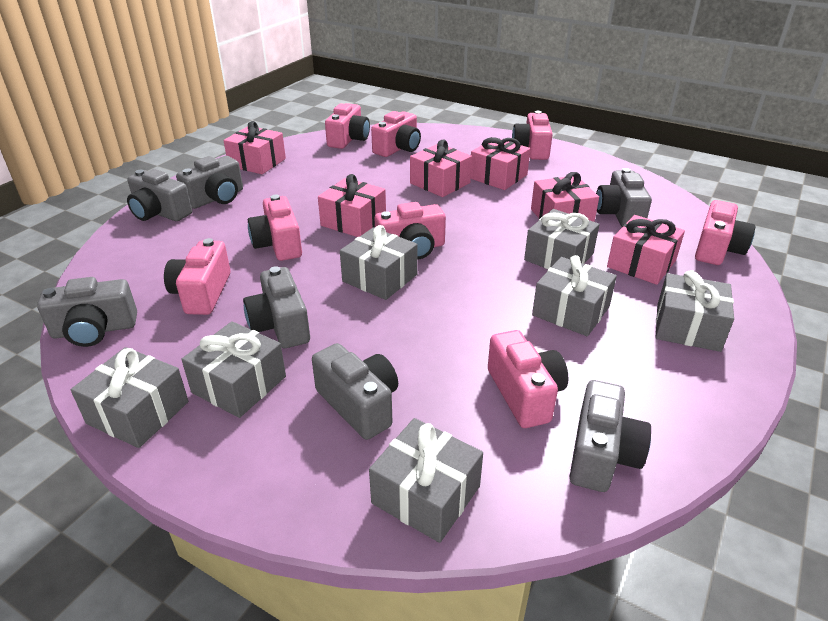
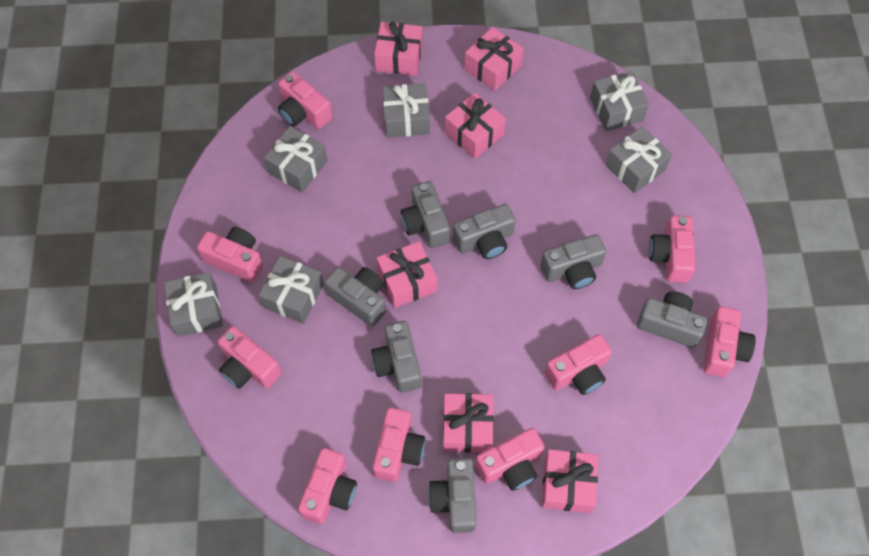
grey gift: 7 -> 6
pink camera: 8 -> 9

